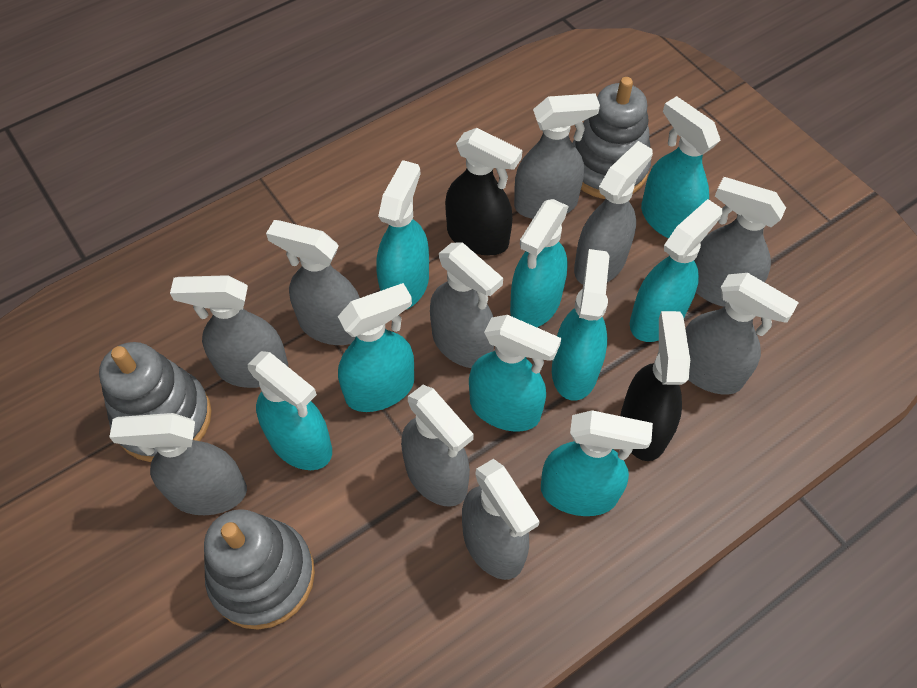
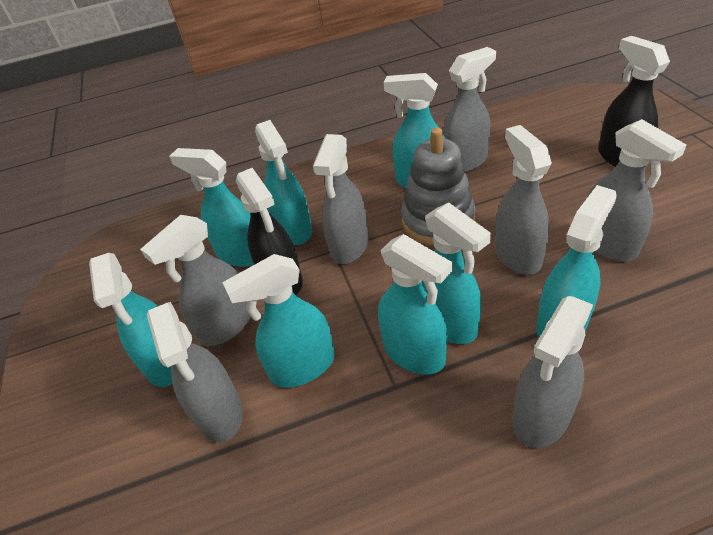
grey spray bottle: 10 -> 7
grey stacking toy: 3 -> 1
turquoise spray bottle: 9 -> 8

